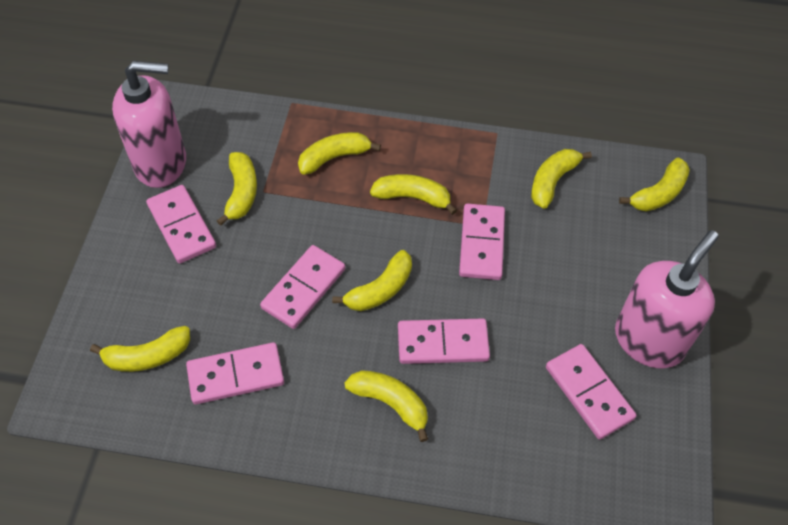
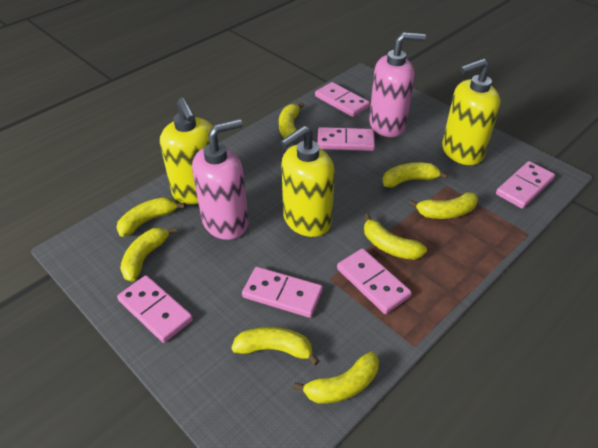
yellow soap dispenser: 0 -> 3

